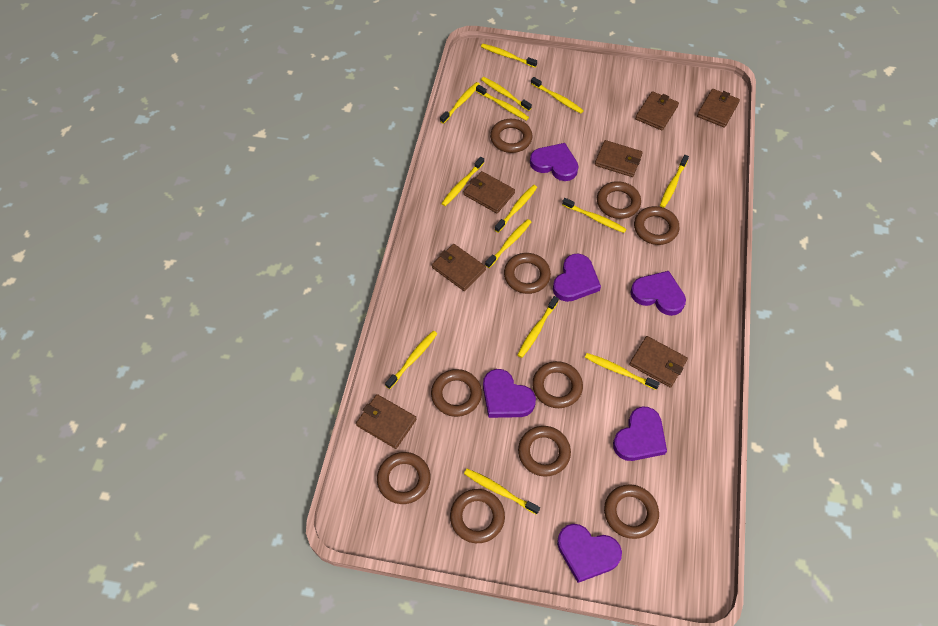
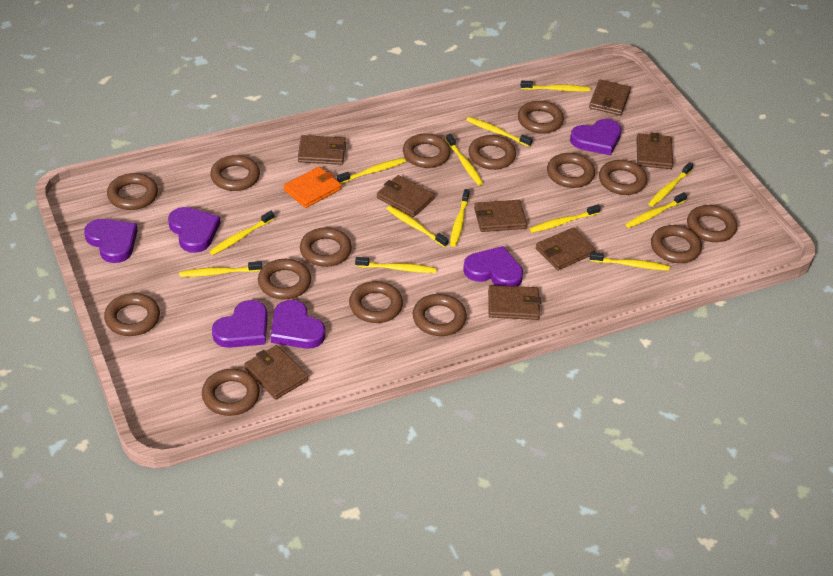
brown ring: 10 -> 15
brown wallet: 7 -> 8
orange wallet: 0 -> 1
yellow toothbrush: 14 -> 13

